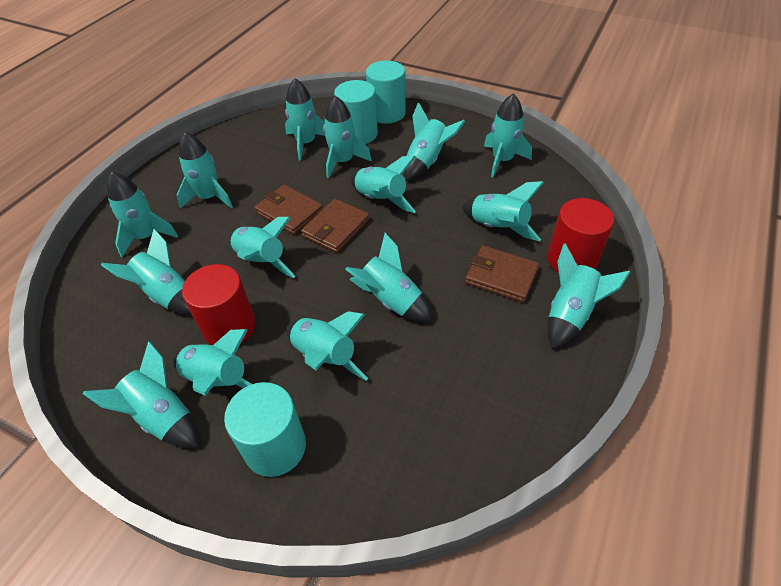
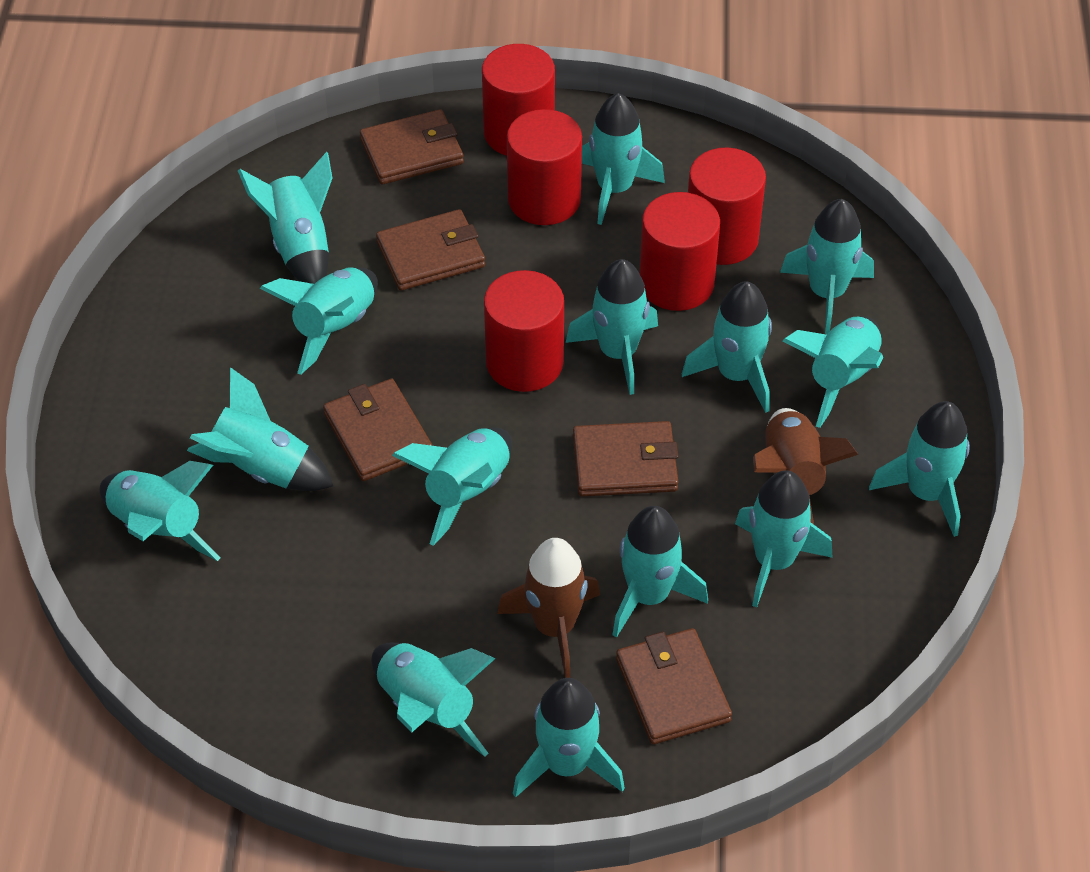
brown rocket: 0 -> 2
brown wallet: 3 -> 5
red cylinder: 2 -> 5
turquoise cylinder: 3 -> 0

